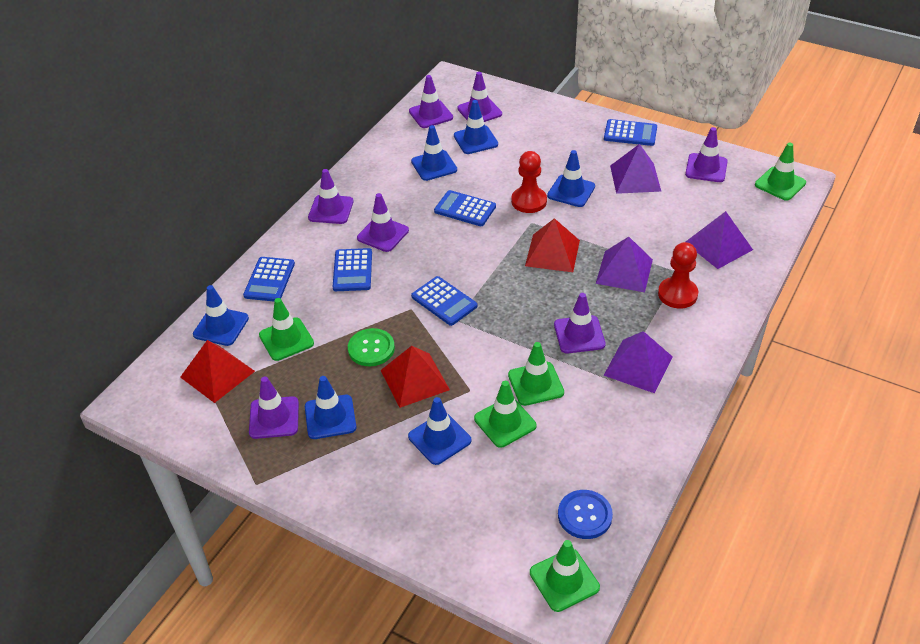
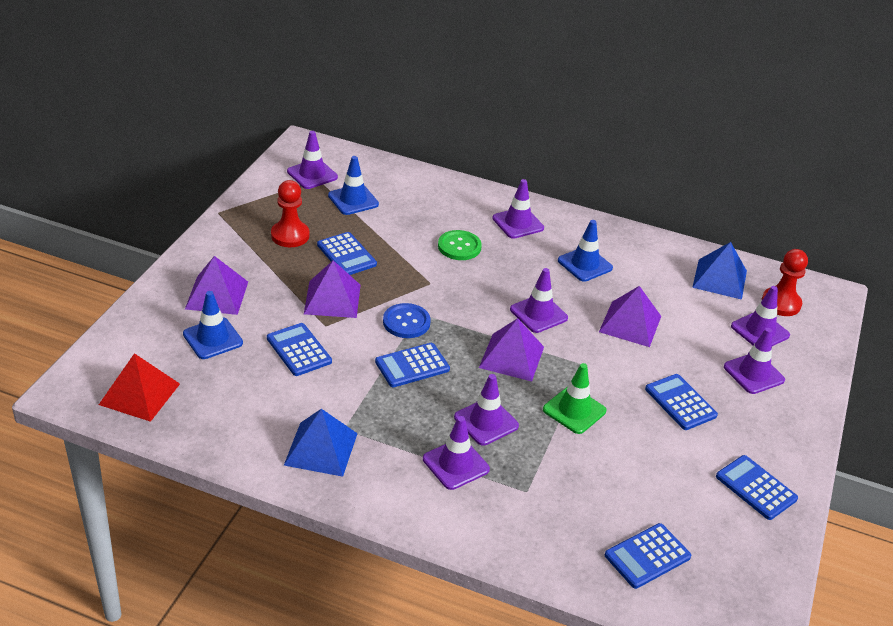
blue calculator: 5 -> 6
blue pyramid: 0 -> 2
blue traffic cone: 6 -> 3
green traffic cone: 5 -> 1
red pyramid: 3 -> 1

